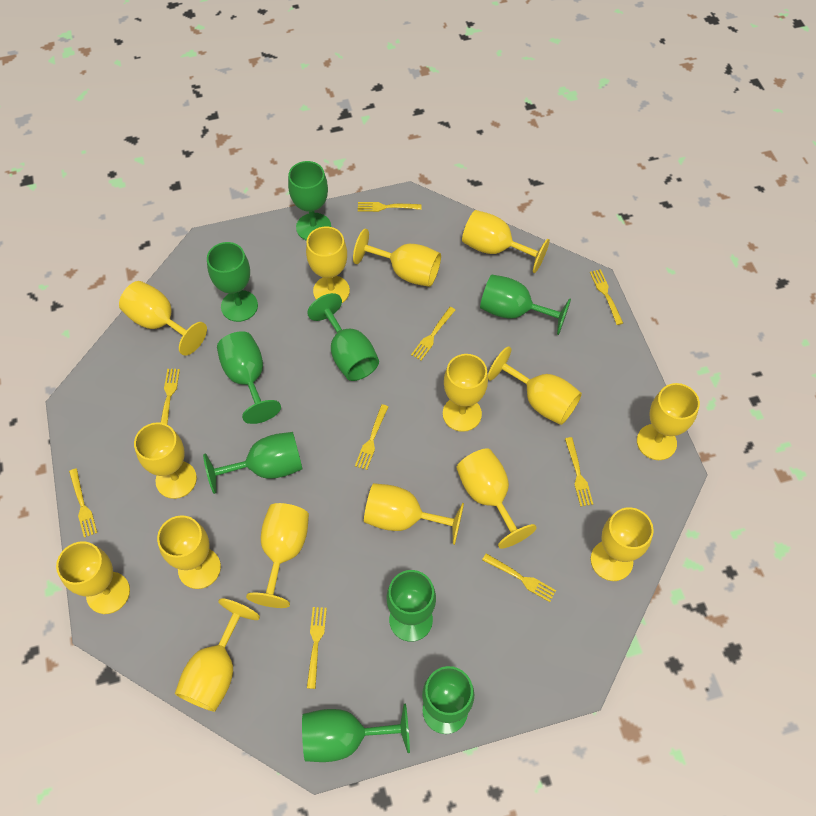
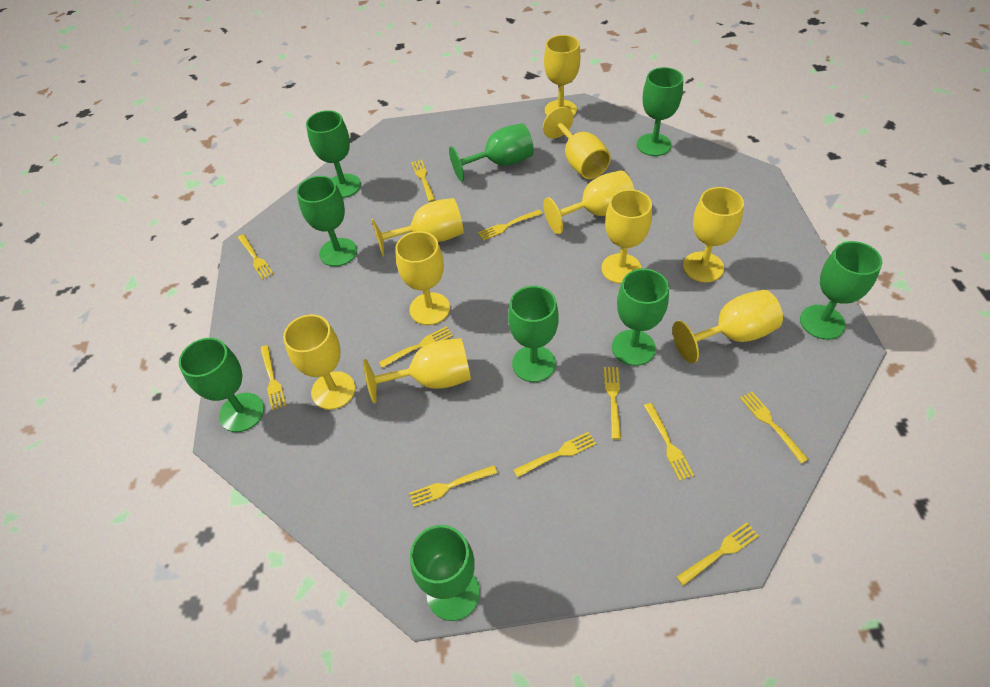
yellow fork: 9 -> 11
yellow goblet: 15 -> 10

